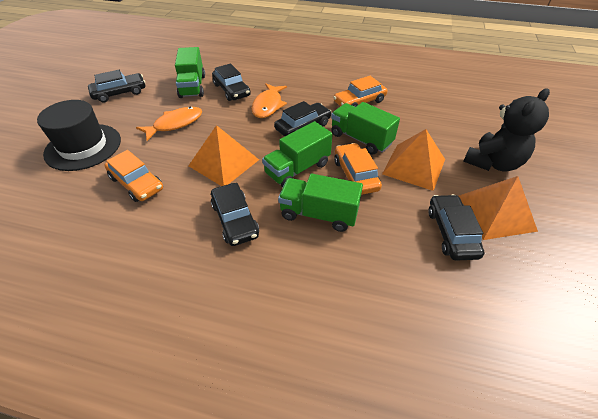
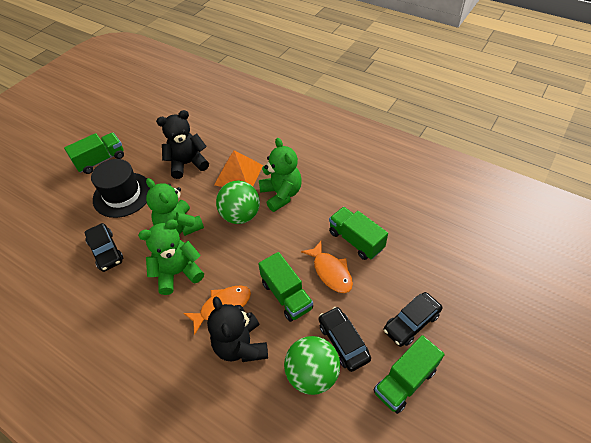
black car: 5 -> 3
black teddy bear: 1 -> 2
green ball: 0 -> 2
green teddy bear: 0 -> 3
orange car: 3 -> 0
orange pyramid: 3 -> 1

